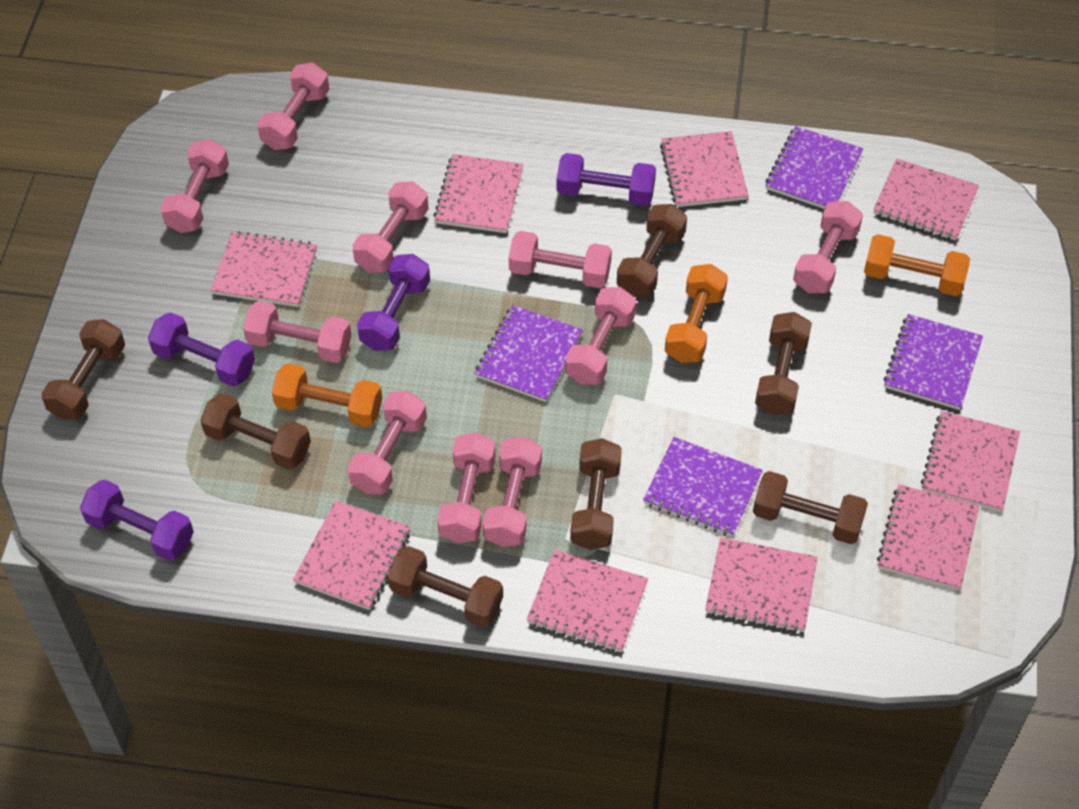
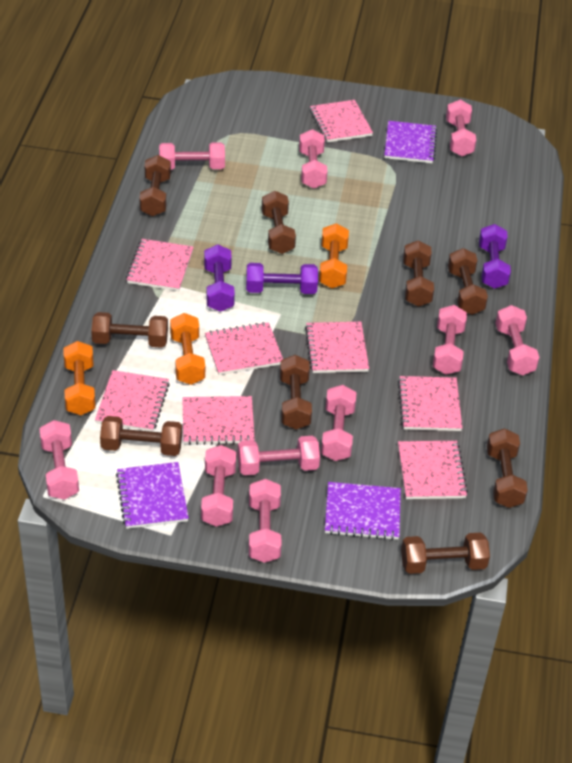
brown dumbbell: 7 -> 9
pink notebook: 9 -> 8
purple dumbbell: 4 -> 3
purple notebook: 4 -> 3

